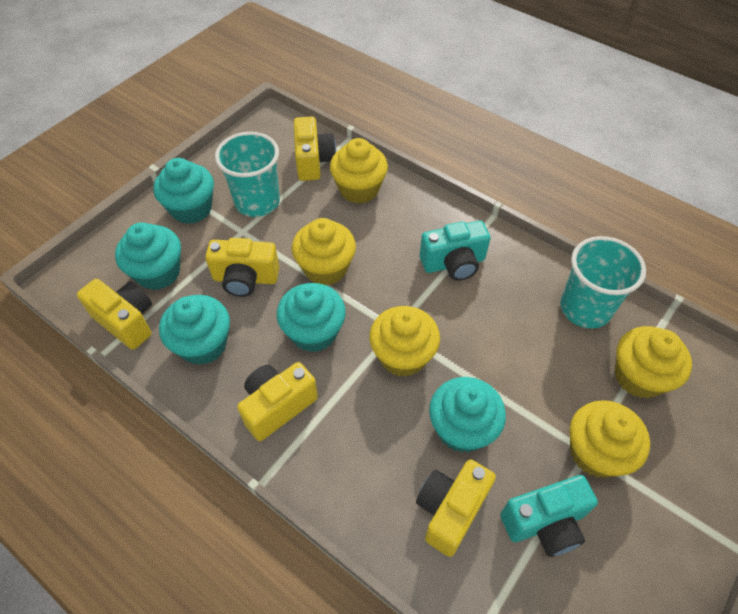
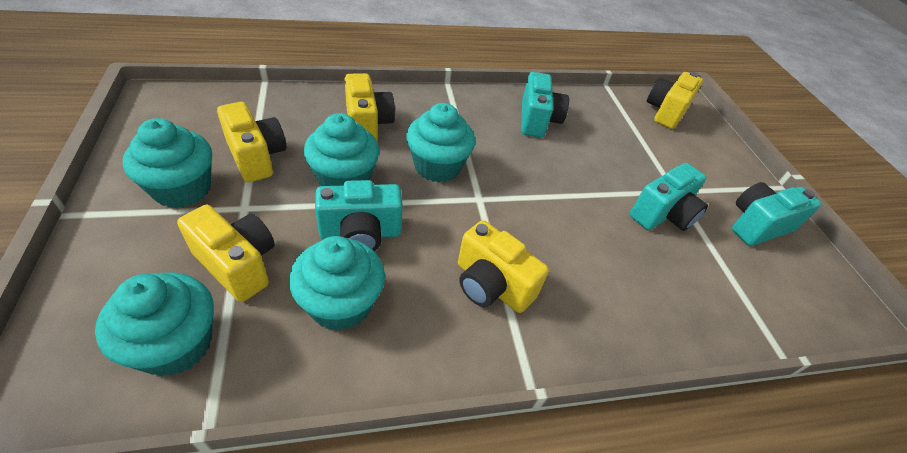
turquoise camera: 2 -> 4
turquoise cup: 2 -> 0
yellow cupcake: 5 -> 0

